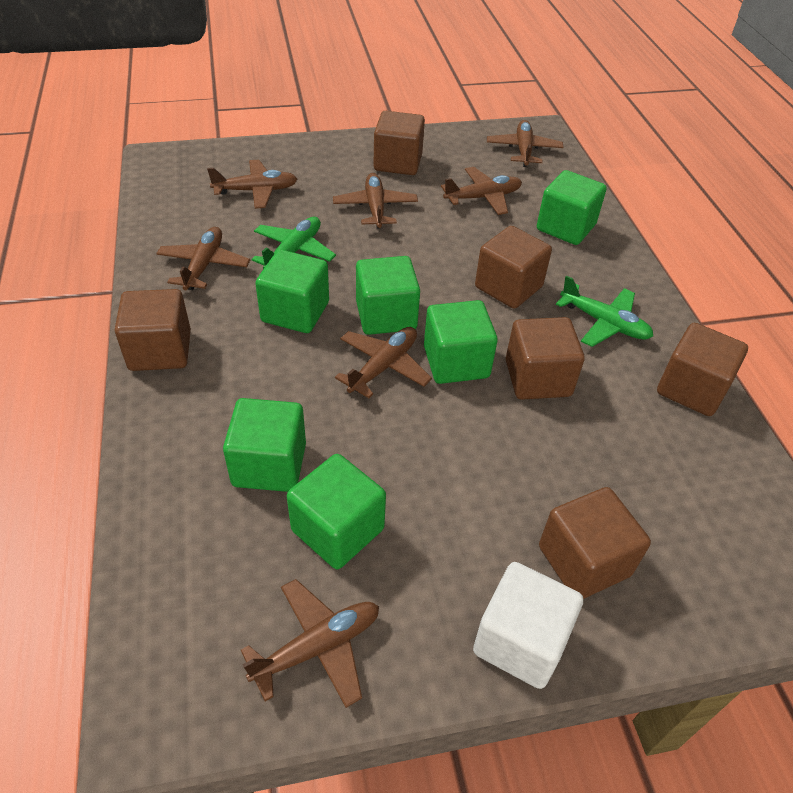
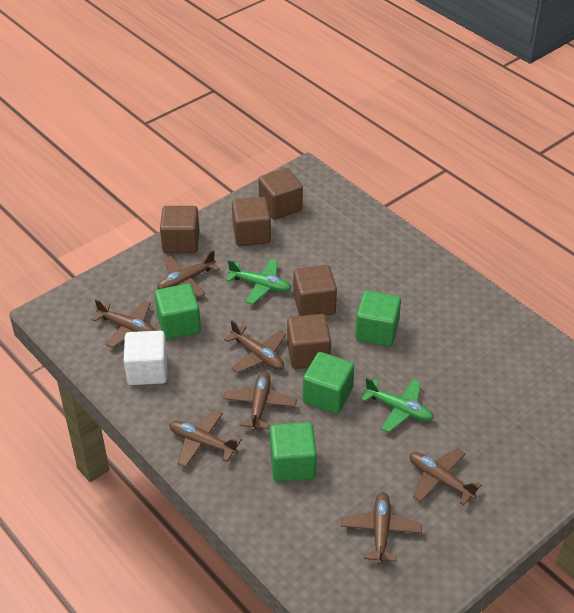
brown cube: 6 -> 5
green cube: 6 -> 4

